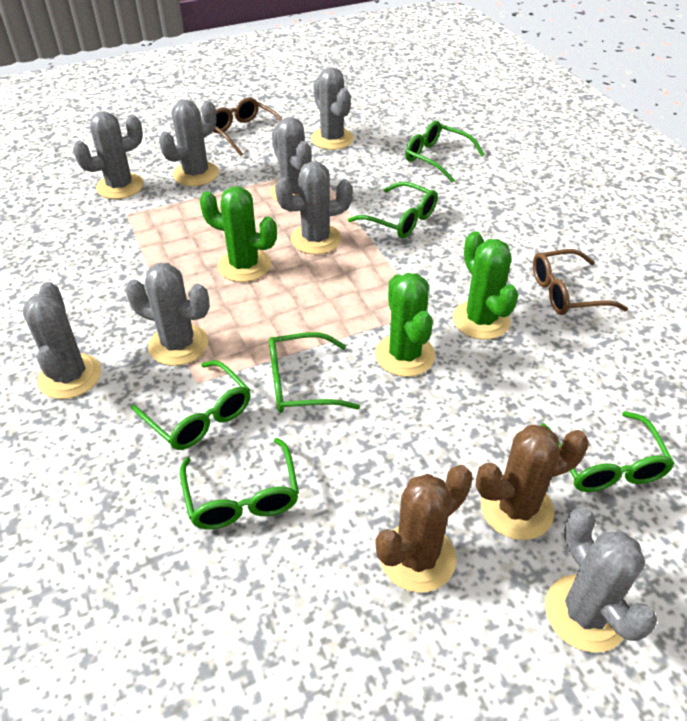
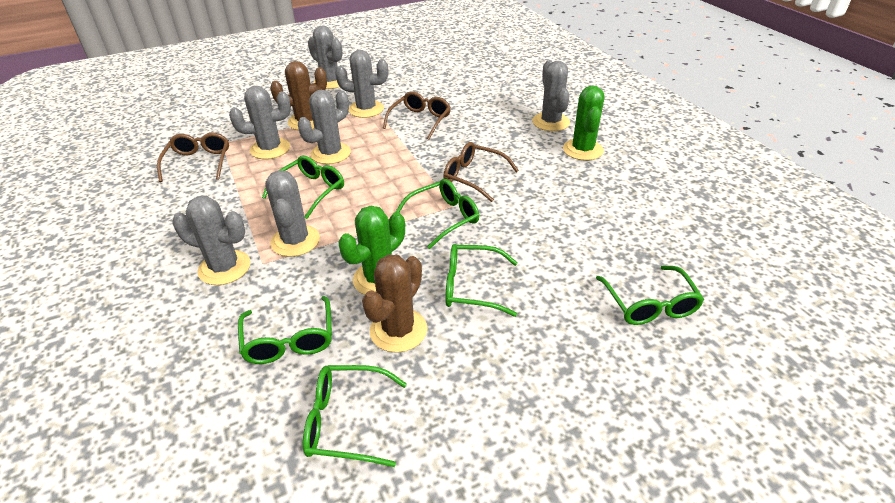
brown glasses: 2 -> 3
green cactus: 3 -> 2
grey cactus: 8 -> 7

